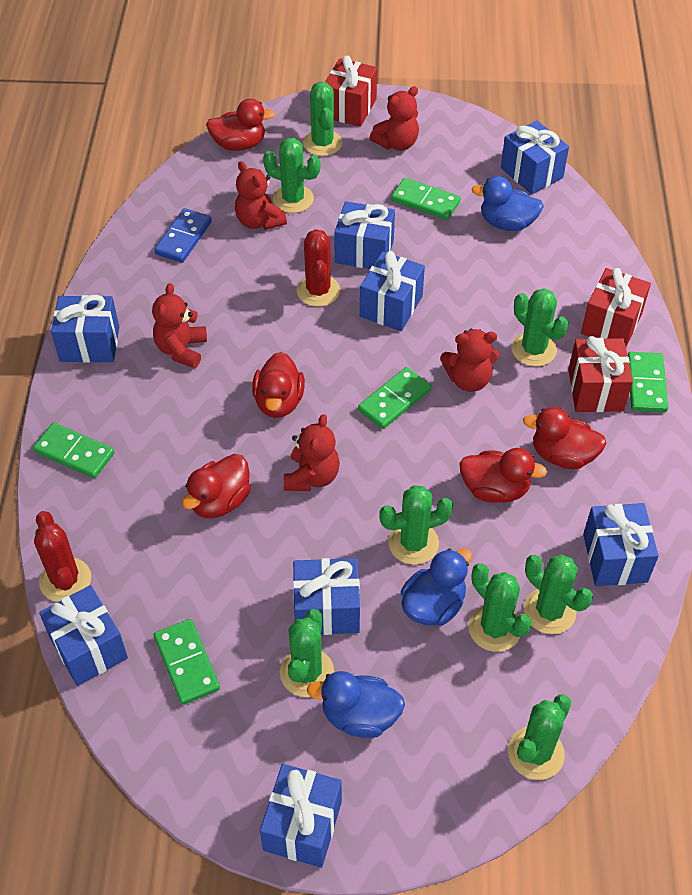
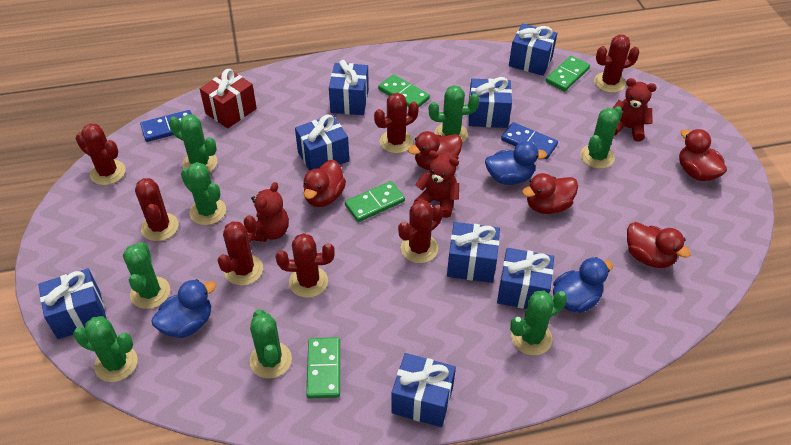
blue domino: 1 -> 2
green domino: 5 -> 4
red cactus: 2 -> 7
red gift: 3 -> 1
red teddy bear: 5 -> 3

